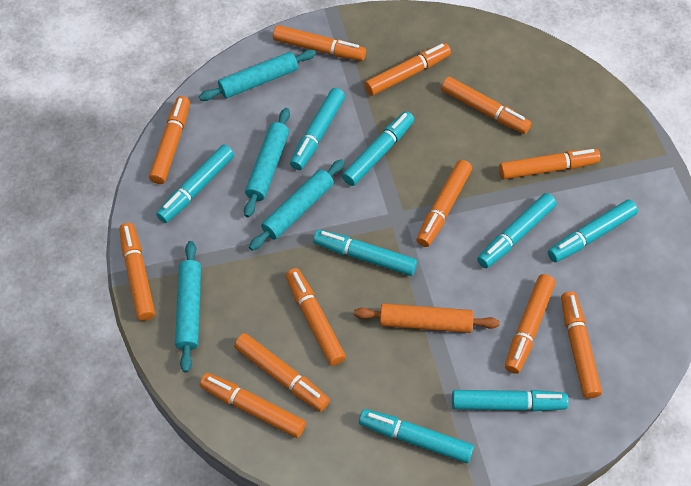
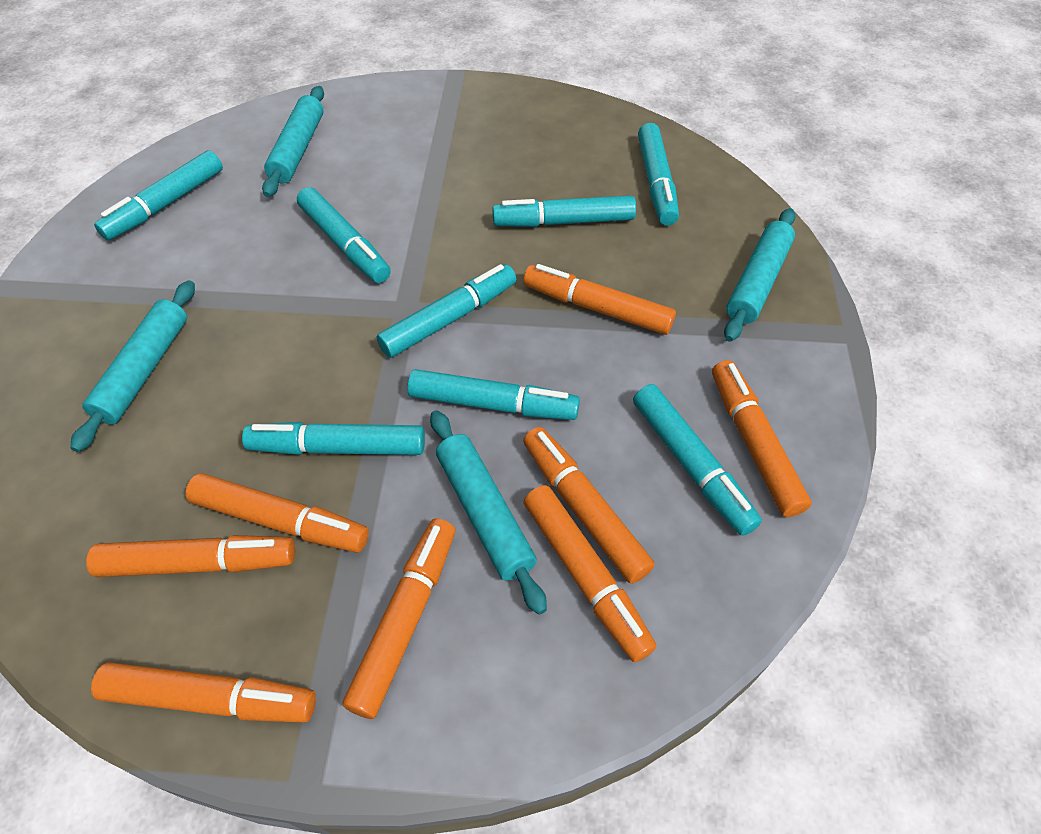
orange marker: 12 -> 8
orange rolling pin: 1 -> 0

